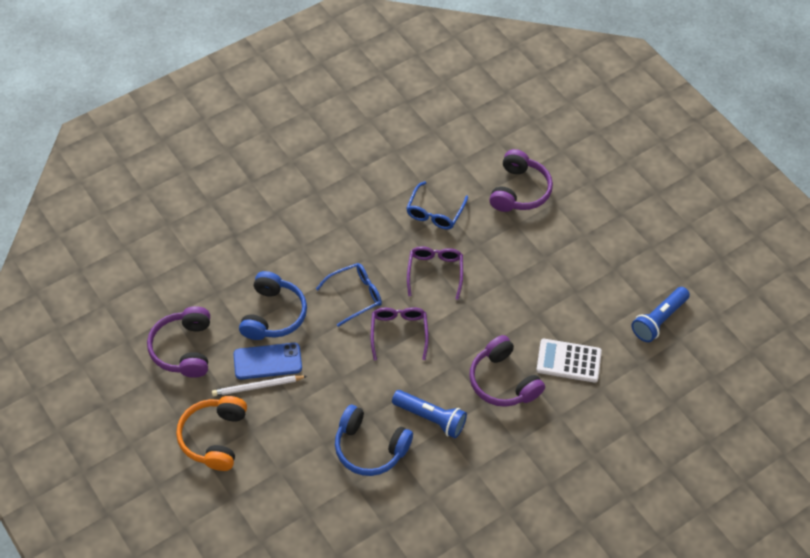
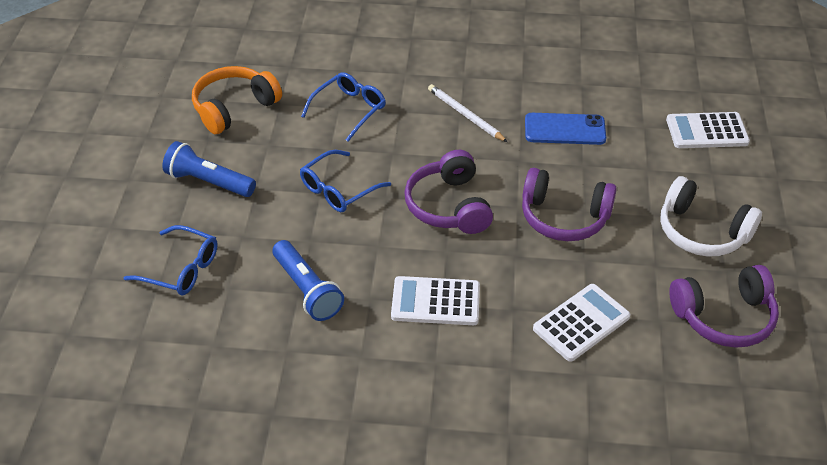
blue glasses: 2 -> 3
blue headphones: 2 -> 0
purple glasses: 2 -> 0
white calculator: 1 -> 3
white headphones: 0 -> 1

